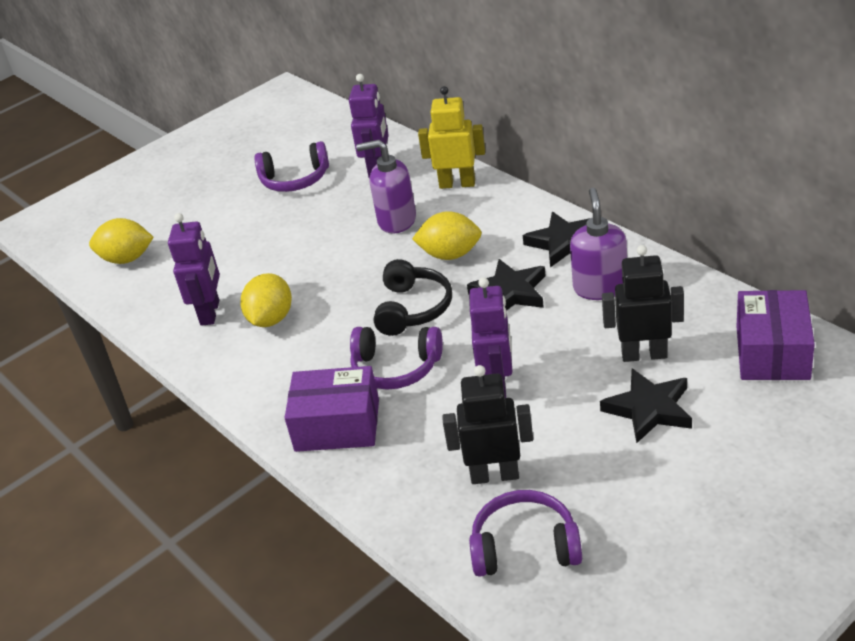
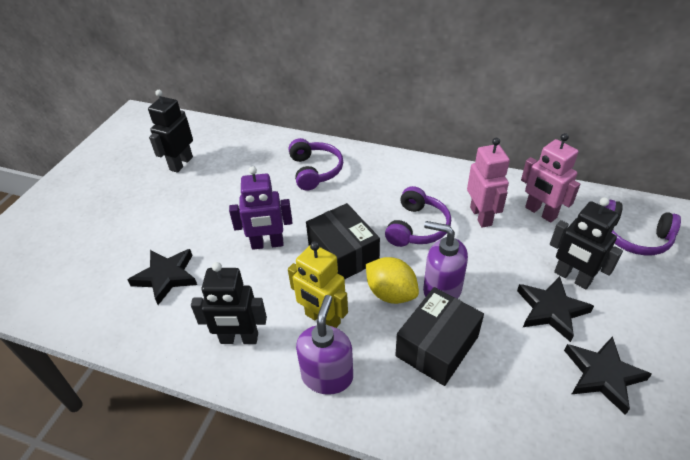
black box: 0 -> 2
black headphones: 1 -> 0
black robot: 2 -> 3
pink robot: 0 -> 2
purple box: 2 -> 0
purple robot: 3 -> 1
yellow lemon: 3 -> 1

